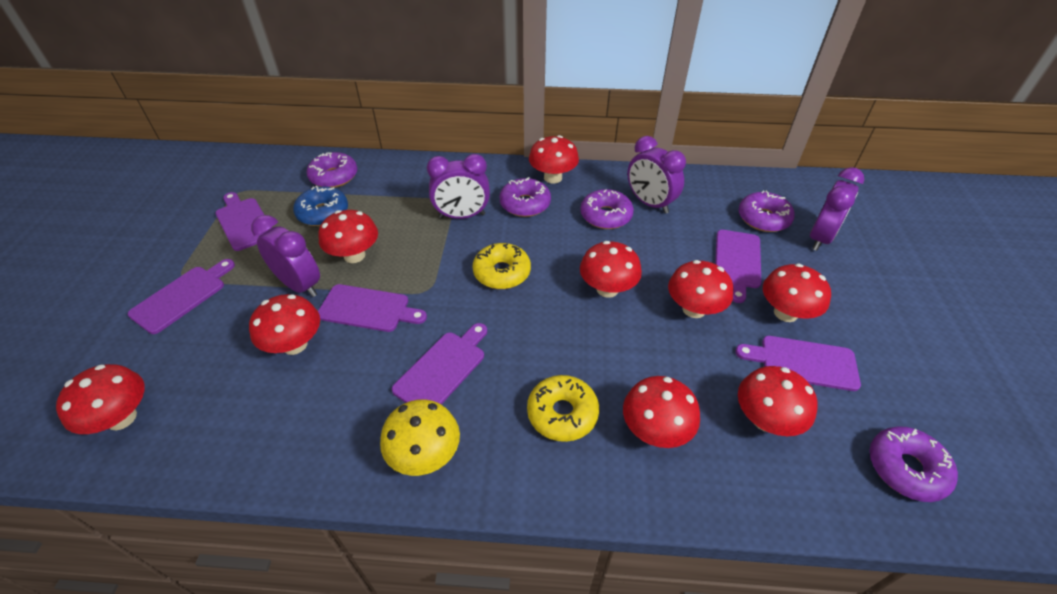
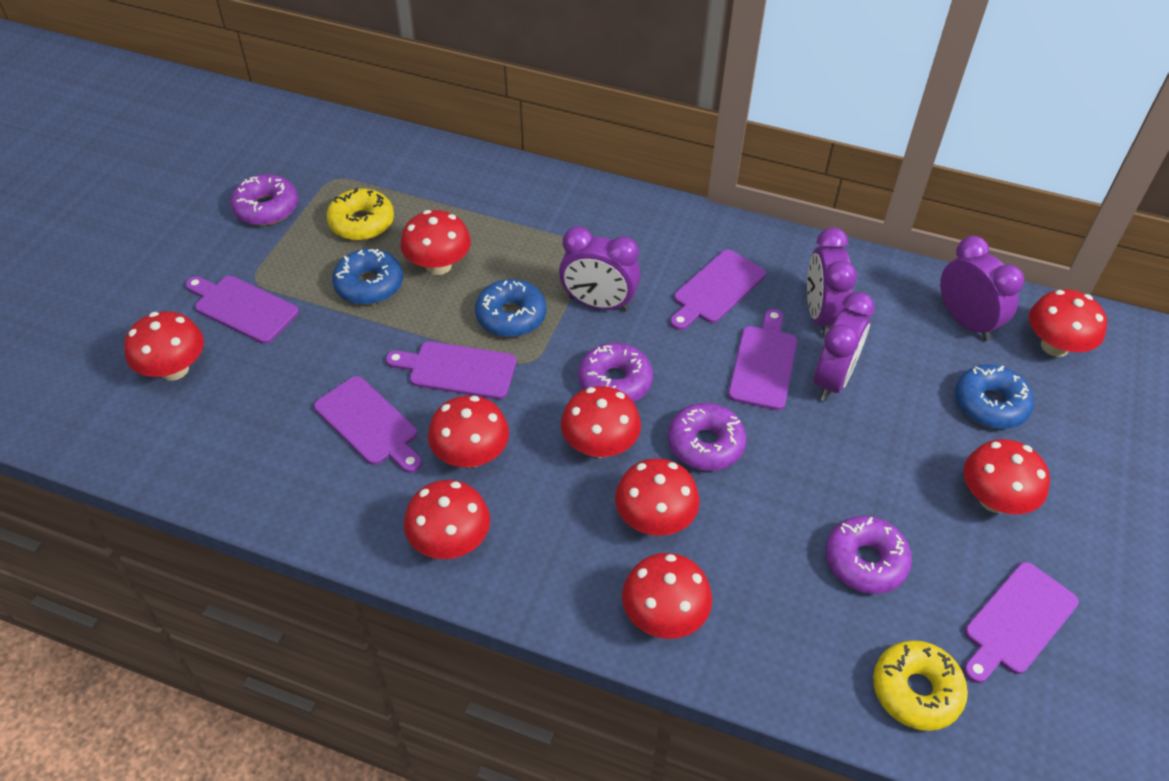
blue donut: 1 -> 3
purple donut: 5 -> 4
yellow mushroom: 1 -> 0

